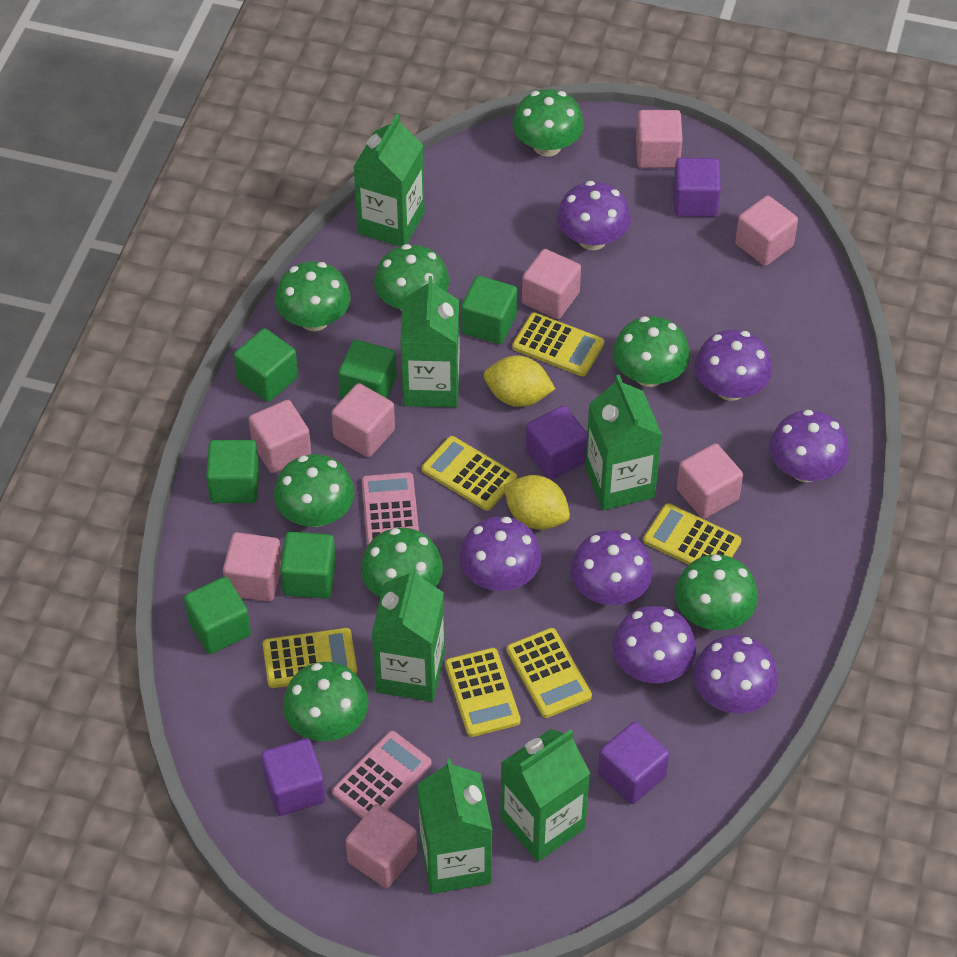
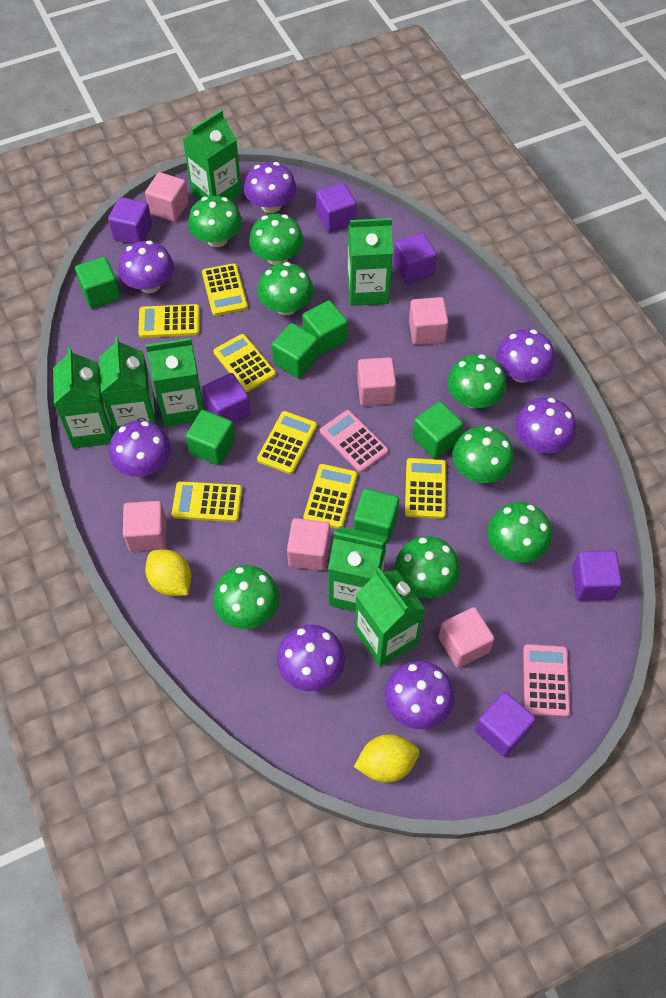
green carton: 6 -> 7
pink cube: 8 -> 6
purple cube: 4 -> 6
yellow calculator: 6 -> 7

